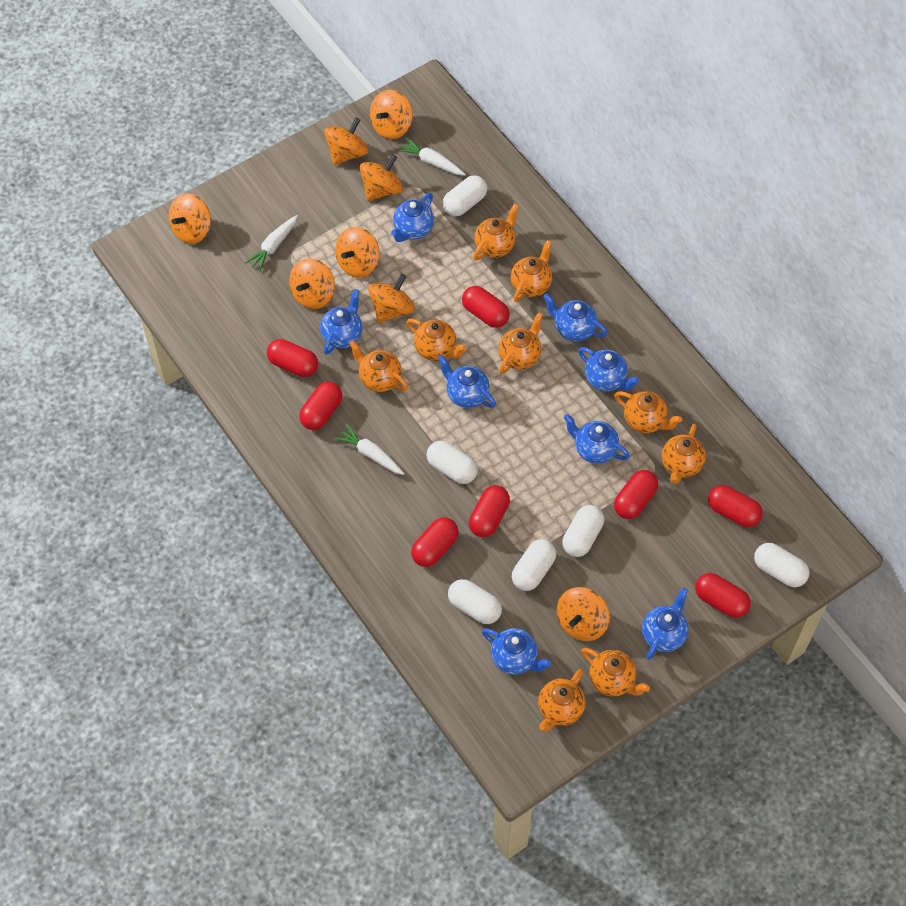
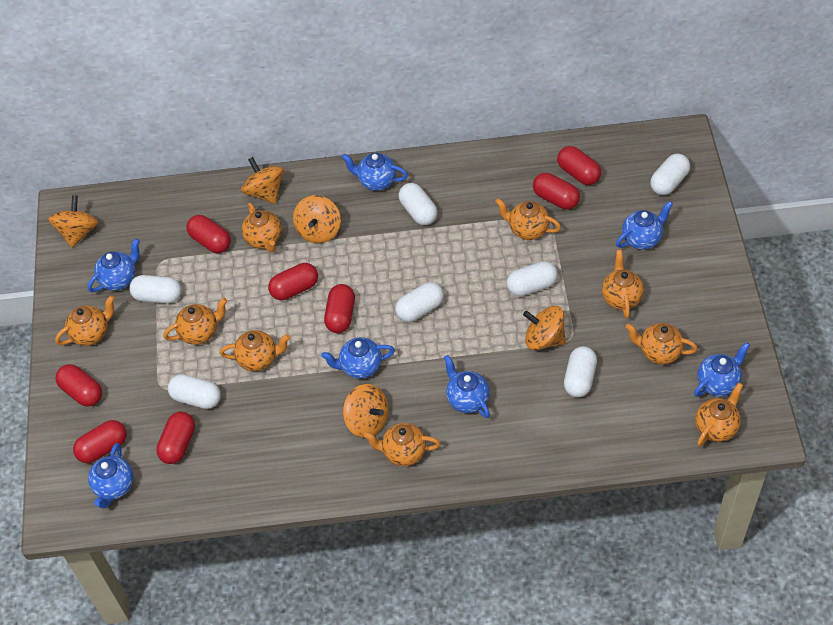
blue teapot: 8 -> 7
orange spinning top: 8 -> 5
white capsule: 6 -> 7
white carrot: 3 -> 0

